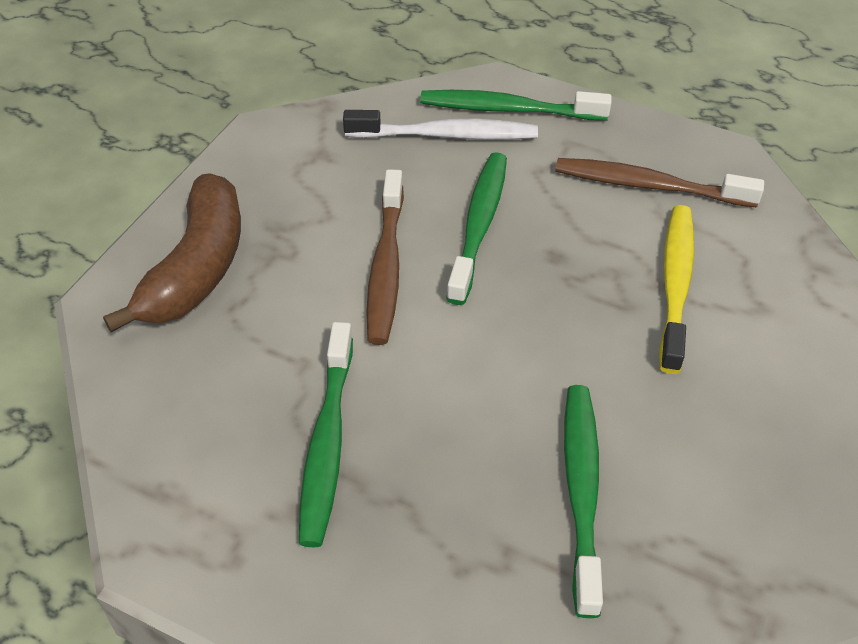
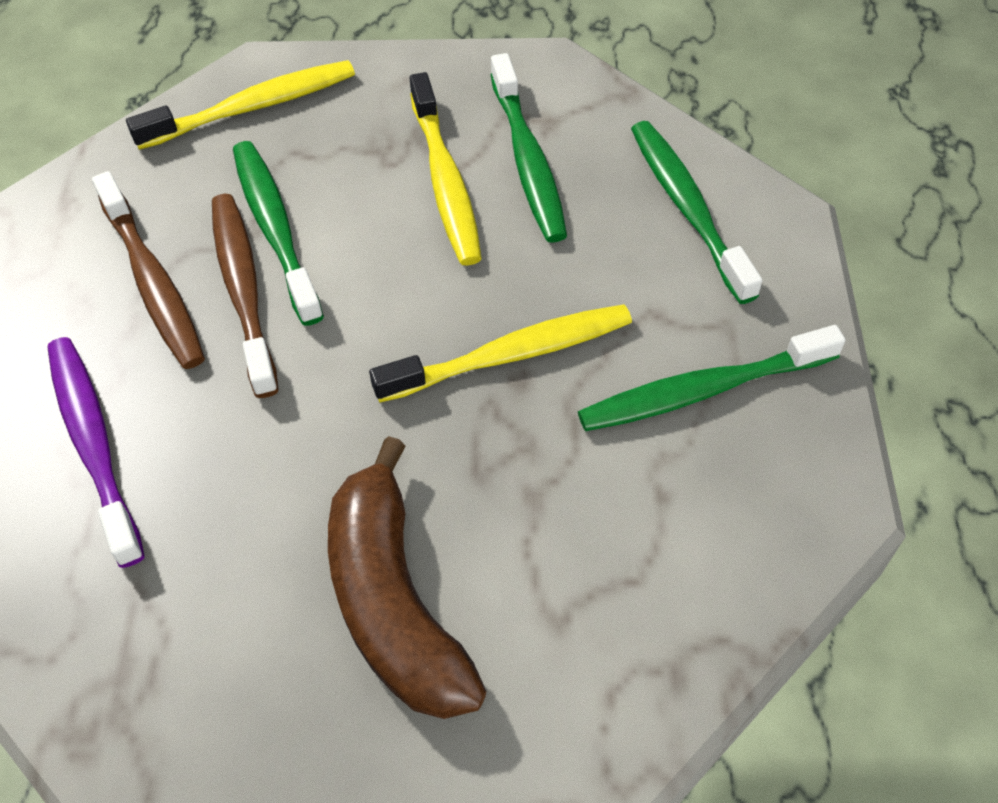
purple toothbrush: 0 -> 1
white toothbrush: 1 -> 0
yellow toothbrush: 1 -> 3

